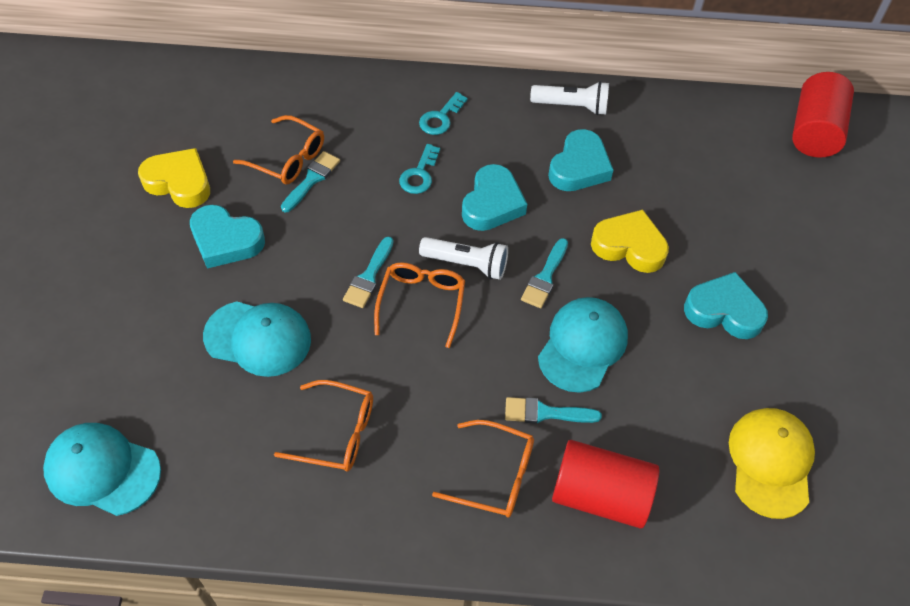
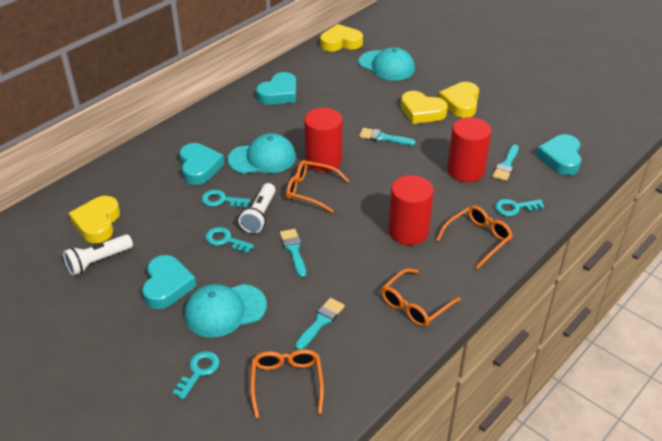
red cylinder: 2 -> 3
turquoise key: 2 -> 4
yellow cap: 1 -> 0
yellow heart: 2 -> 4

